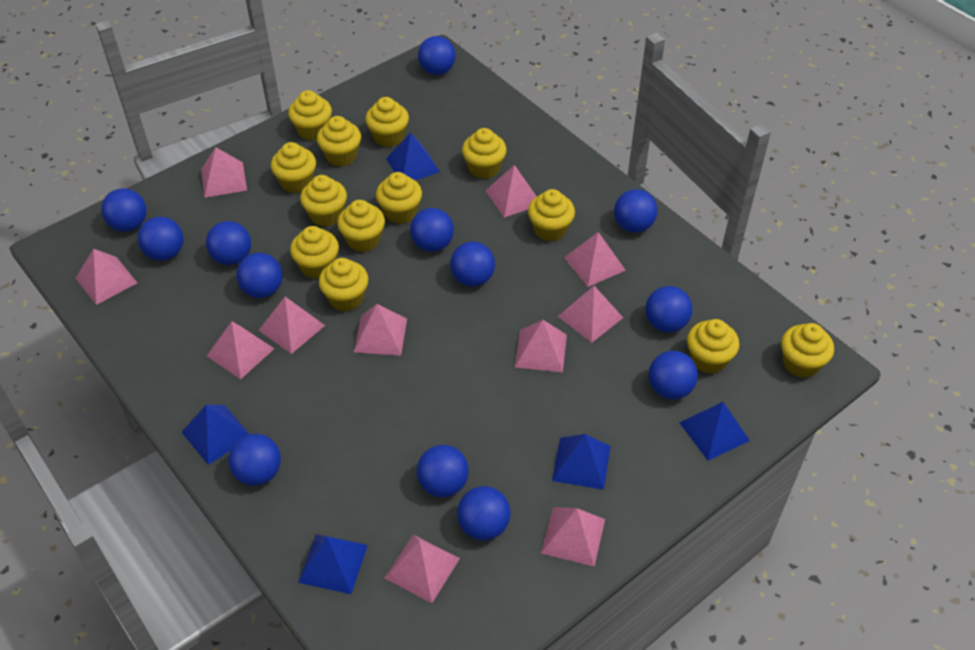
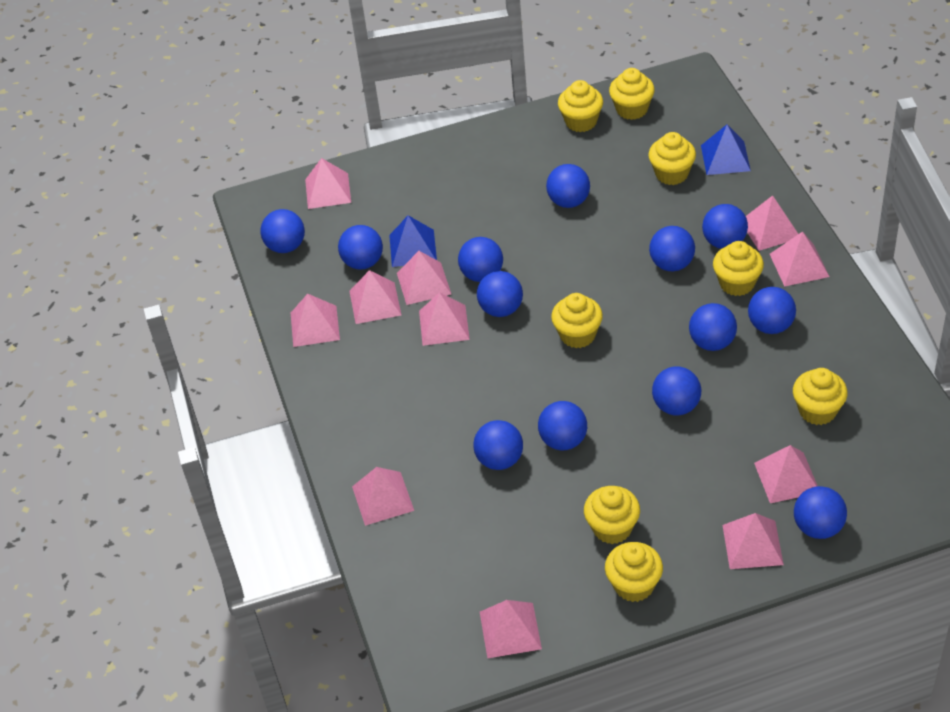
blue pyramid: 5 -> 2
yellow cupcake: 13 -> 8

